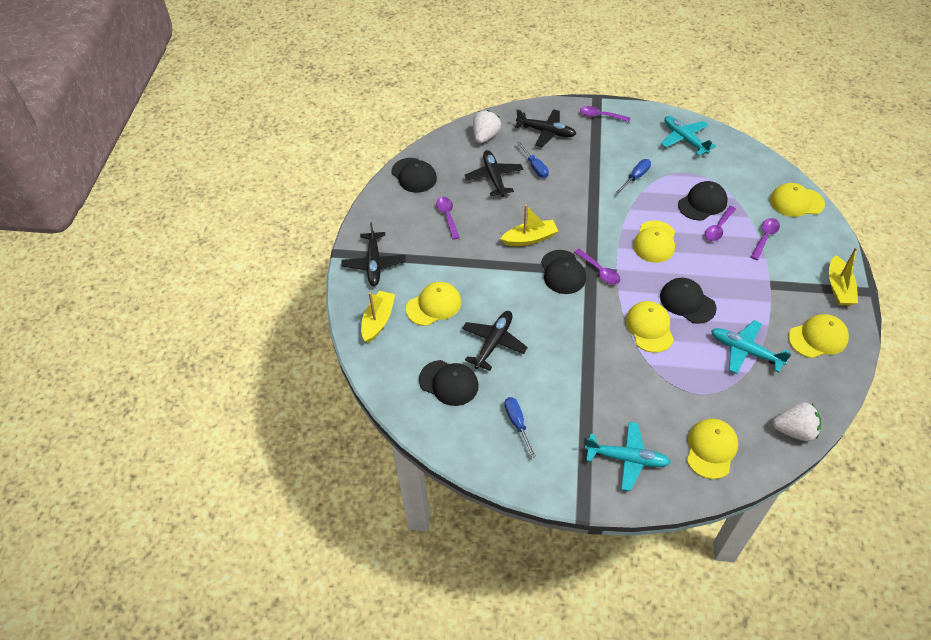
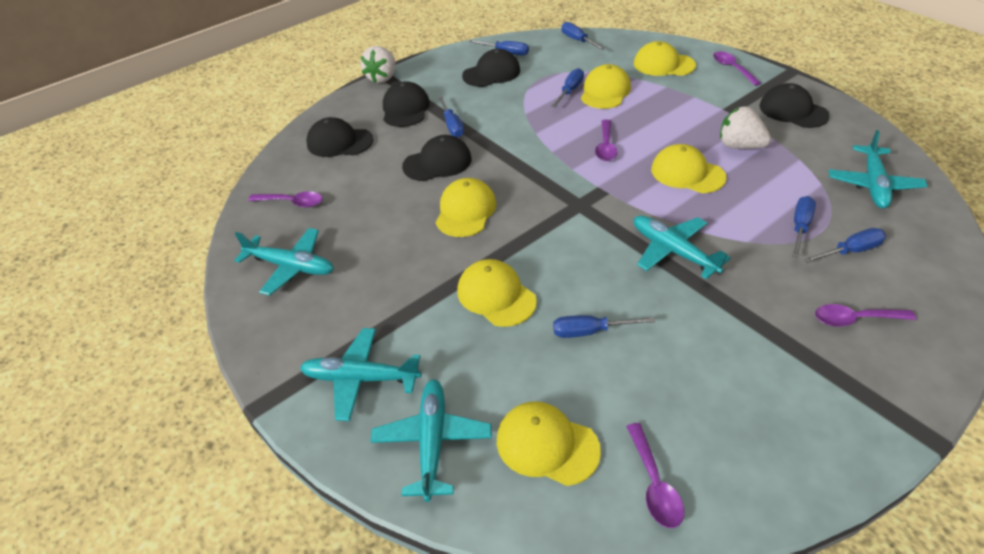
black plane: 4 -> 0
blue screwdriver: 3 -> 7
turquoise plane: 3 -> 5
yellow boat: 3 -> 0

